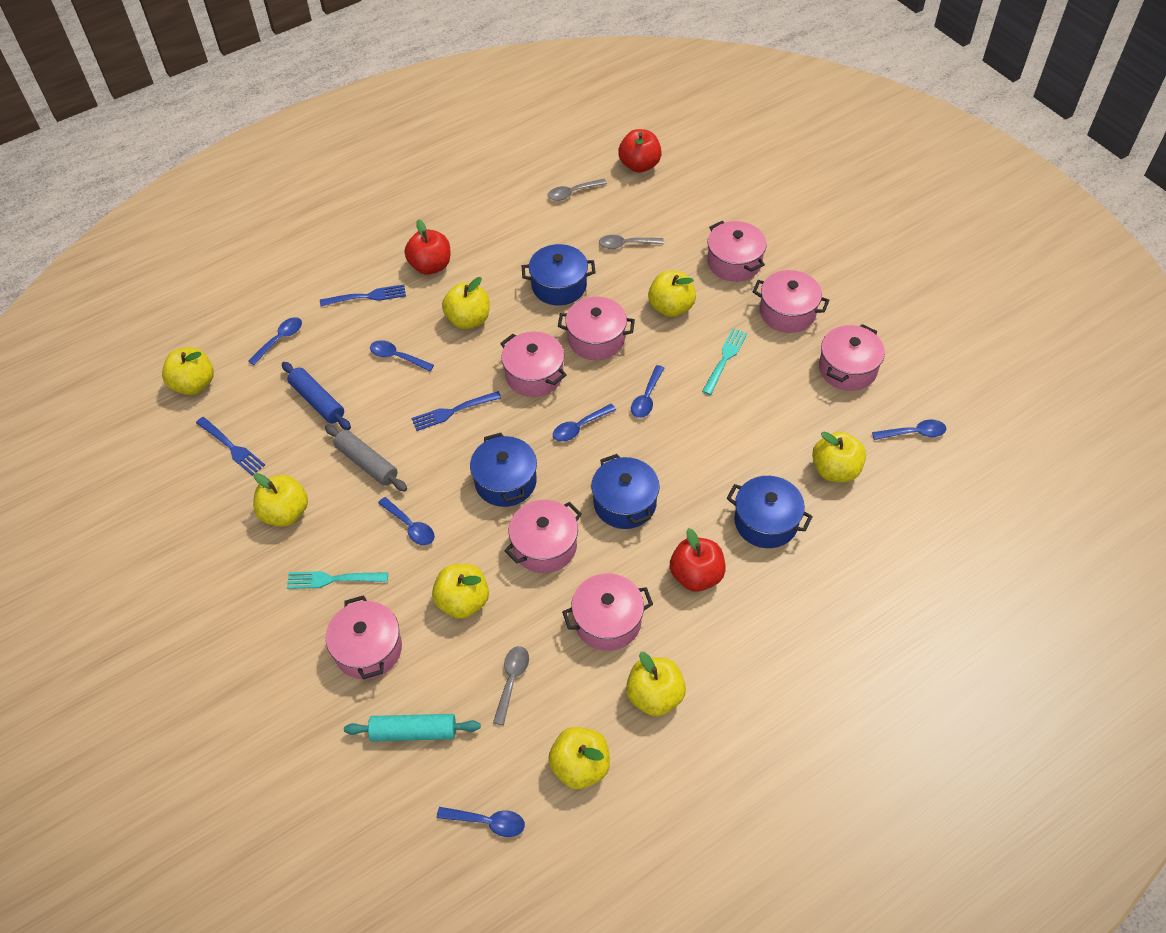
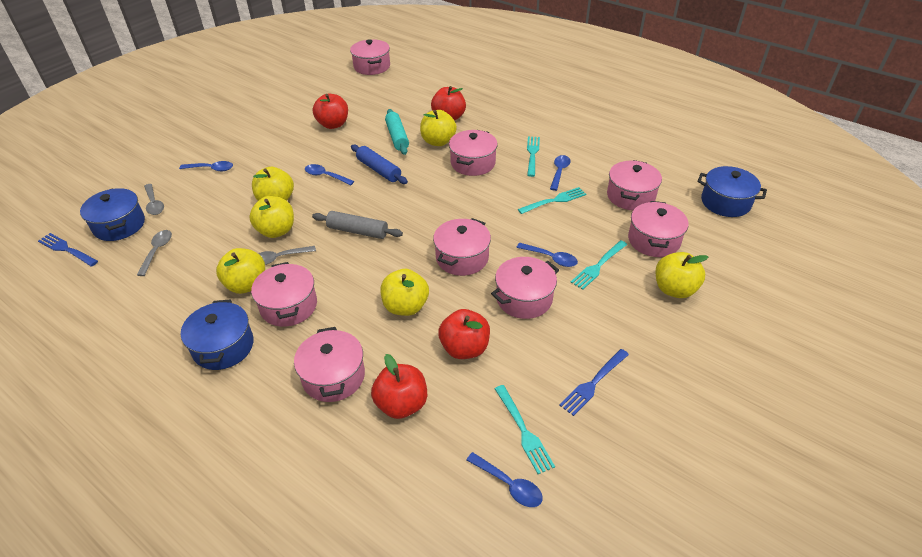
blue fork: 3 -> 2
blue pot: 4 -> 3
blue spoon: 7 -> 5
red apple: 3 -> 4
turquoise fork: 2 -> 4
yellow apple: 8 -> 6

